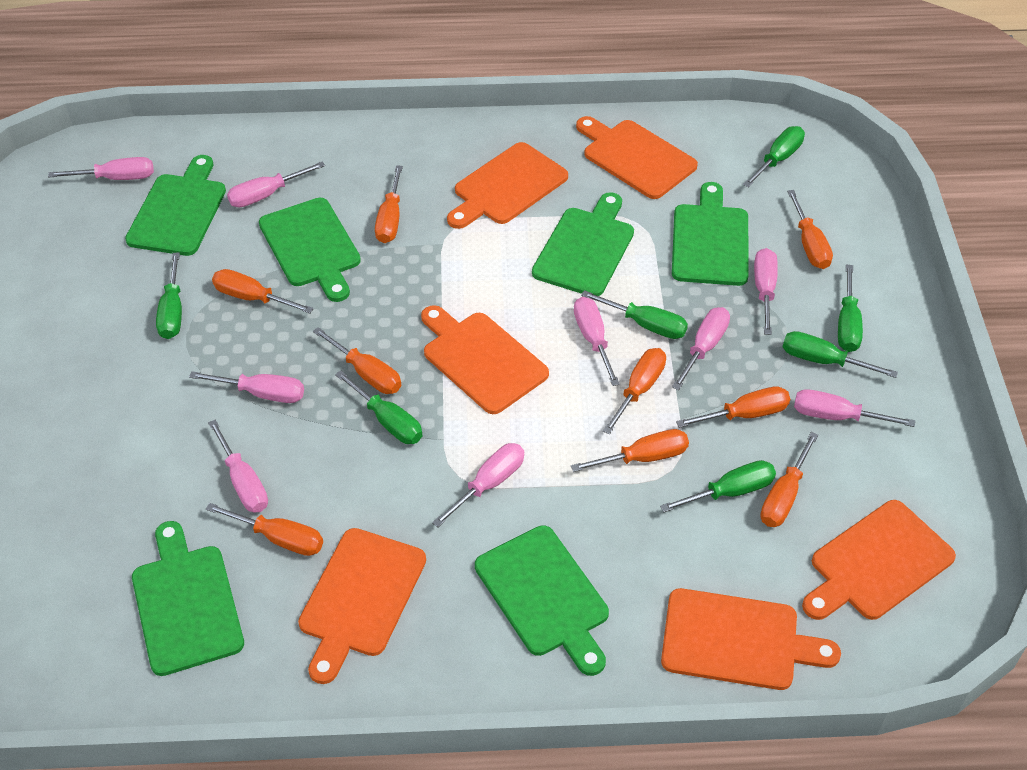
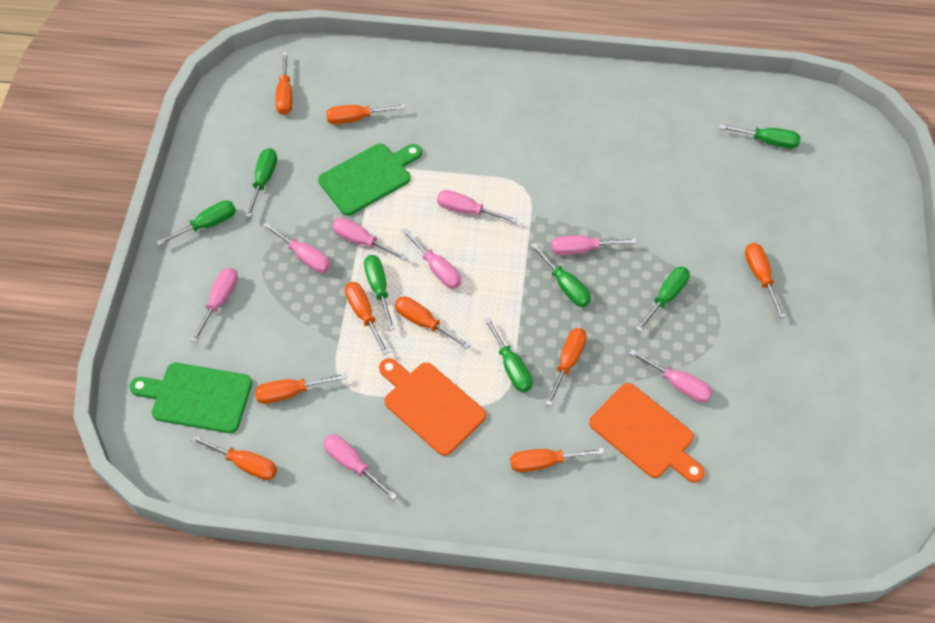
green cutting board: 6 -> 2
orange cutting board: 6 -> 2
pink screwdriver: 9 -> 8

